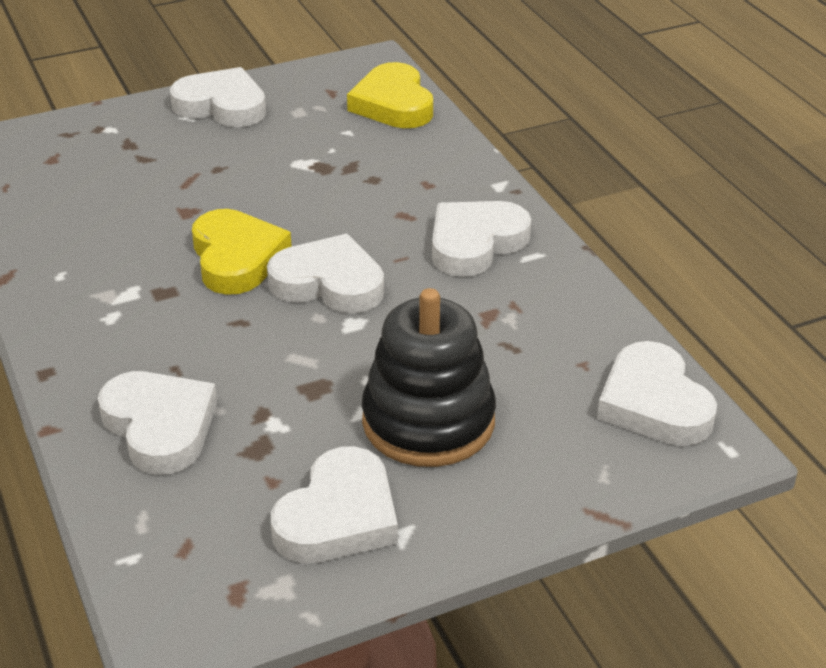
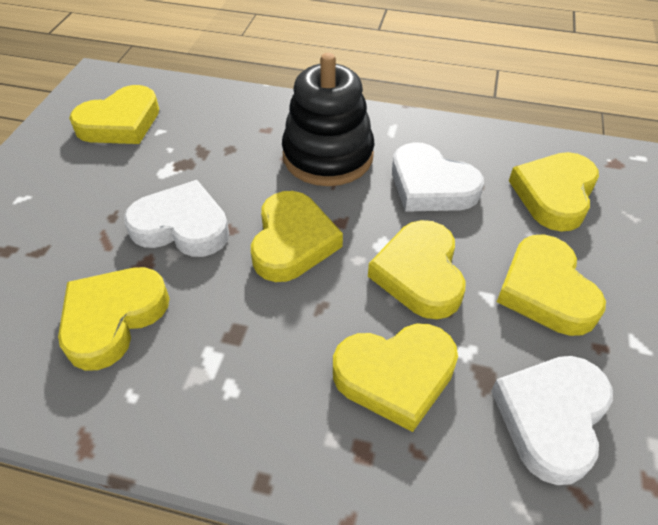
white heart: 6 -> 3
yellow heart: 2 -> 7

